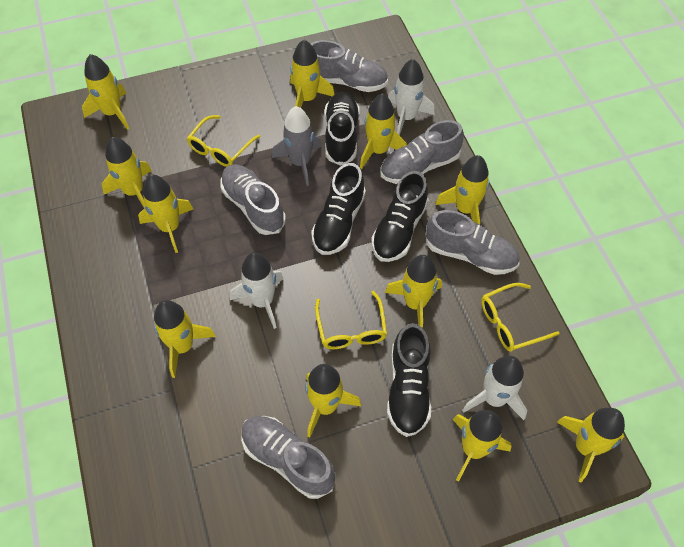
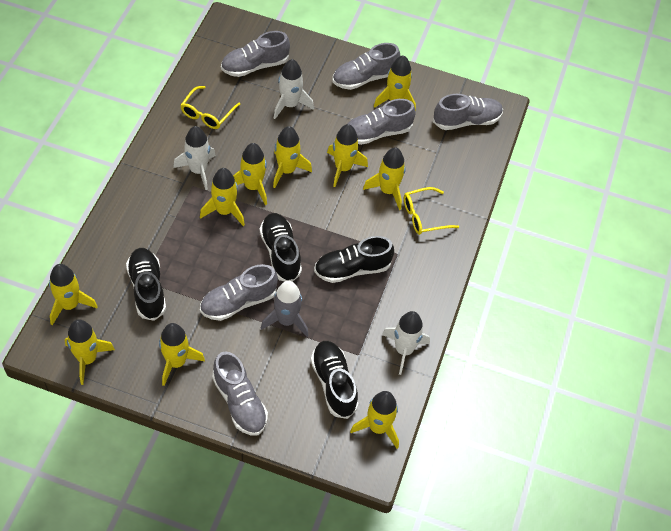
grey shoe: 5 -> 6
yellow glasses: 3 -> 2
yellow rocket: 11 -> 10

